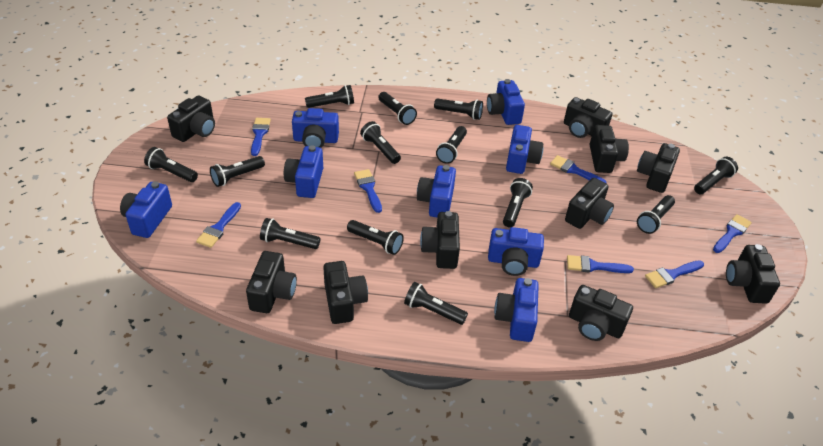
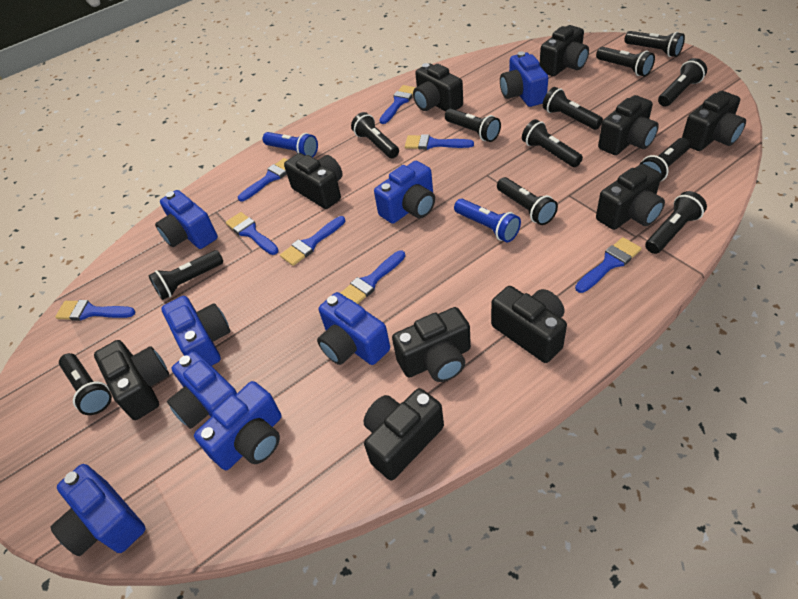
black flashlight: 13 -> 12
blue brush: 7 -> 8
blue flashlight: 0 -> 2

